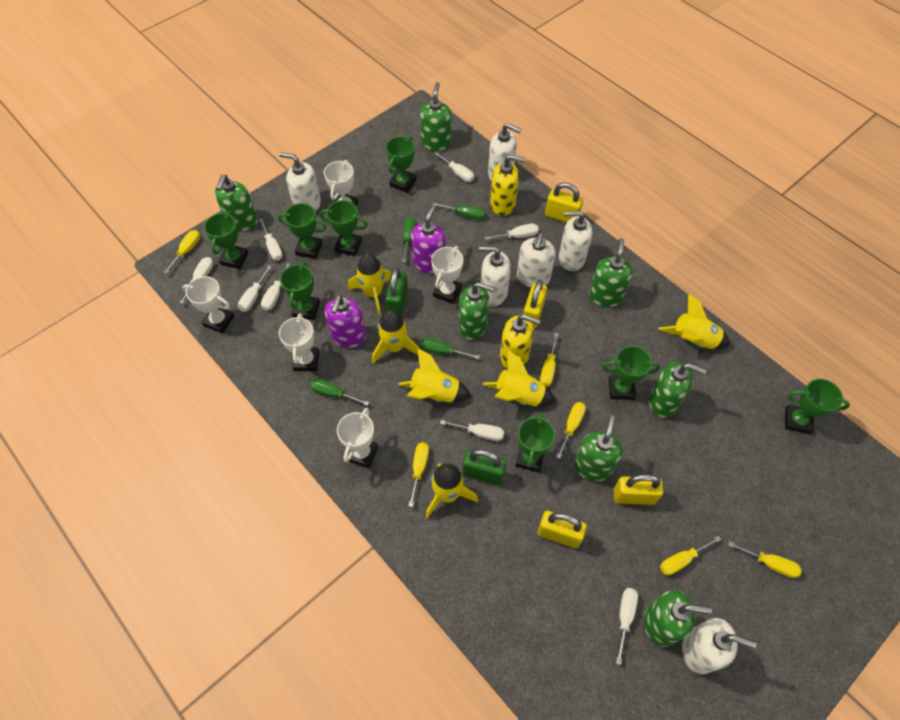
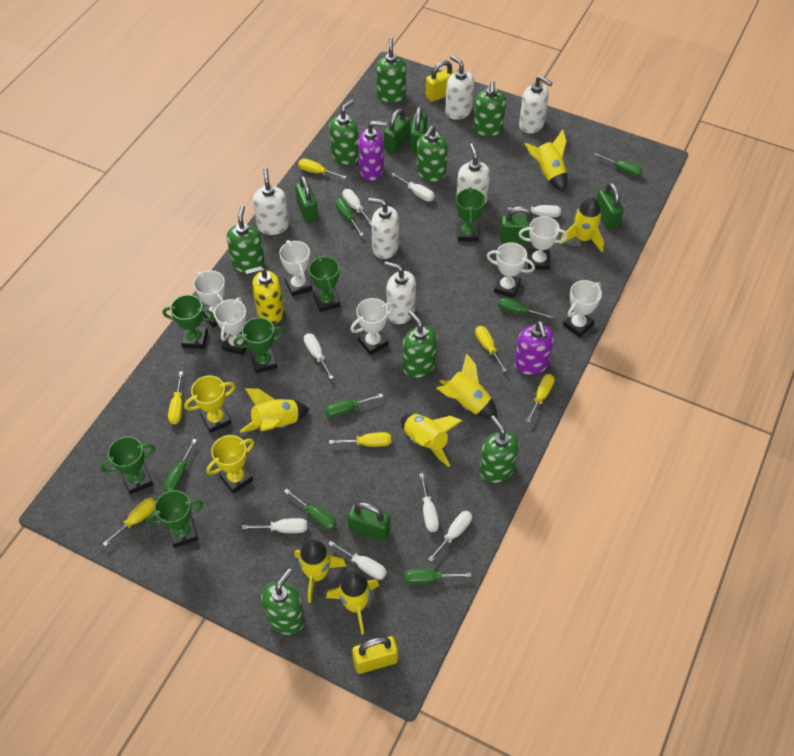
green padlock: 2 -> 6
green screwdriver: 4 -> 7
green soap dispenser: 7 -> 8
green trophy: 8 -> 6
white trophy: 5 -> 7
yellow padlock: 4 -> 2
yellow rocket: 6 -> 7
yellow soap dispenser: 2 -> 1
yellow trophy: 0 -> 2

